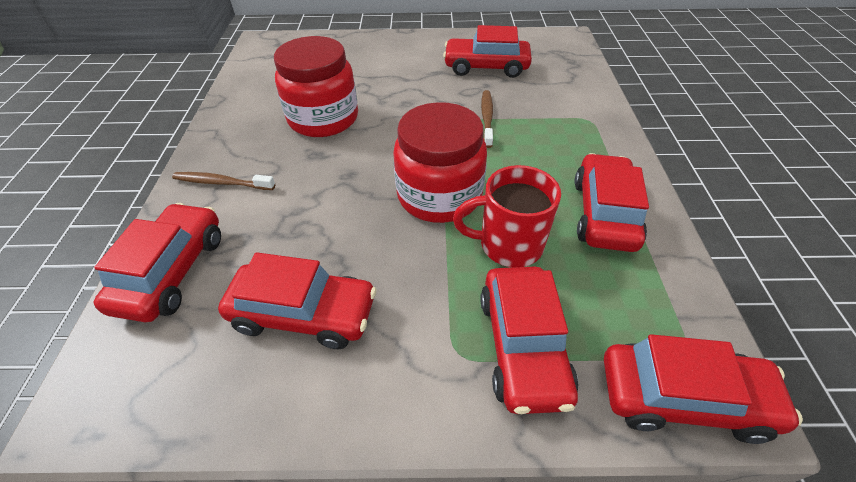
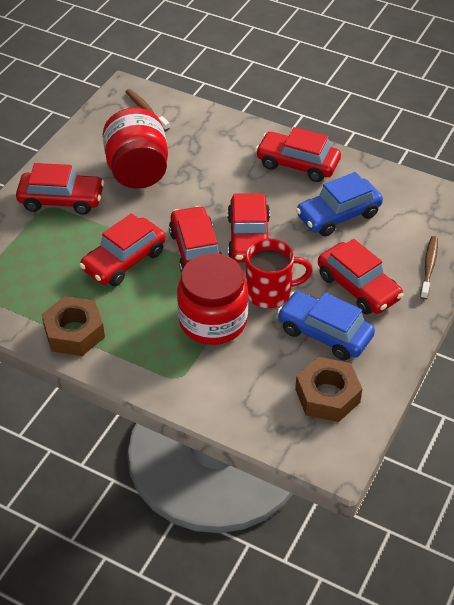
blue car: 0 -> 2
brown nut: 0 -> 2

